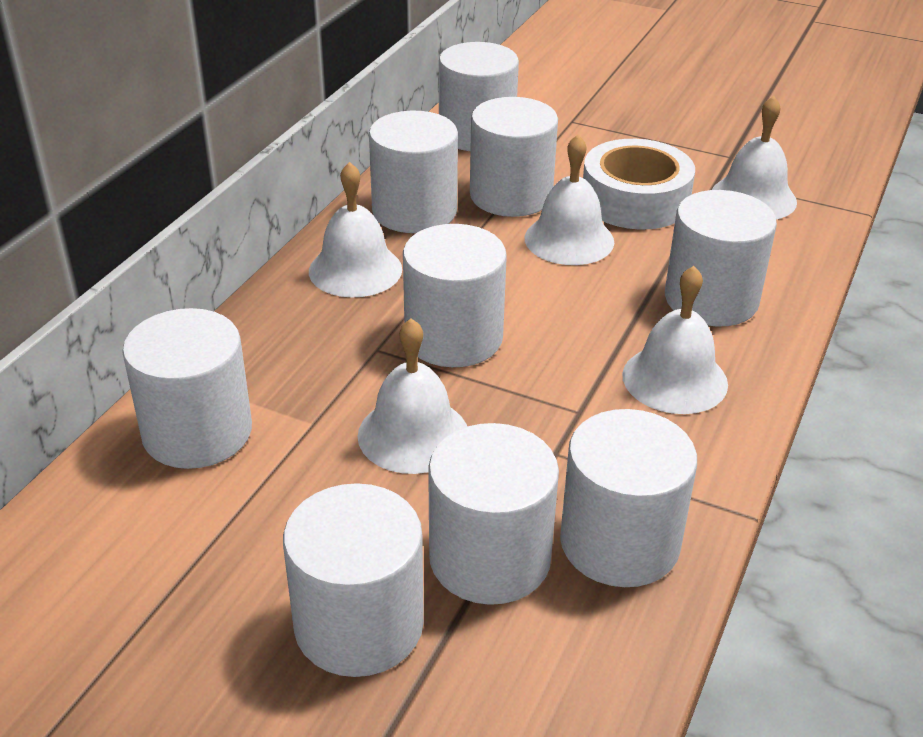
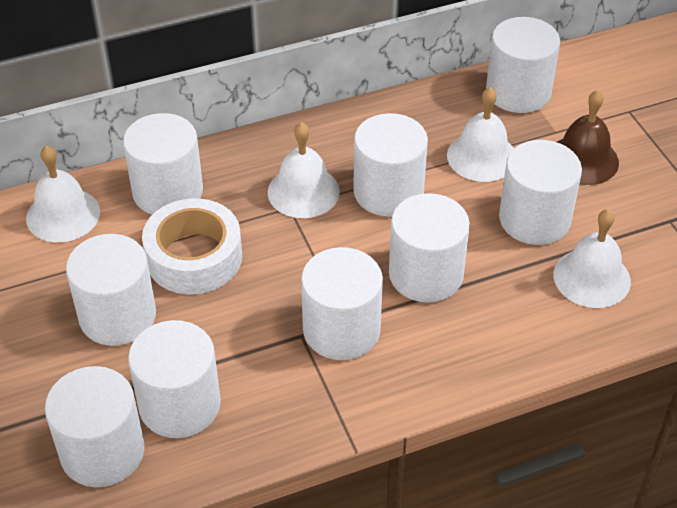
brown bell: 0 -> 1
white bell: 5 -> 4

